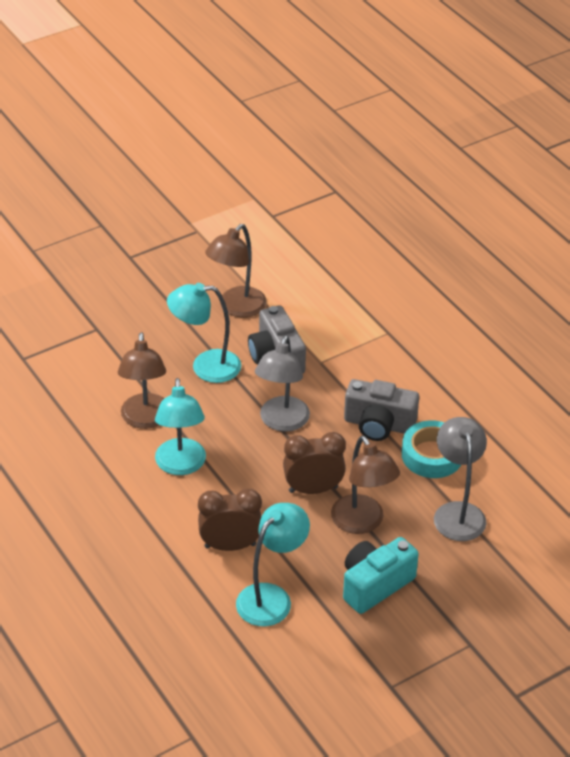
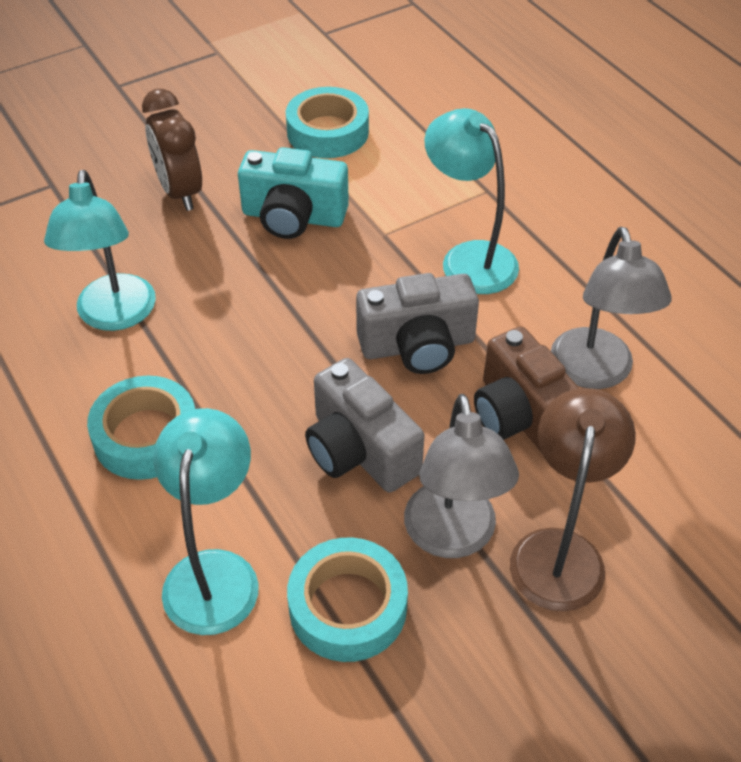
brown camera: 0 -> 1
brown clock: 2 -> 1
brown lamp: 3 -> 1
turquoise tape: 1 -> 3

